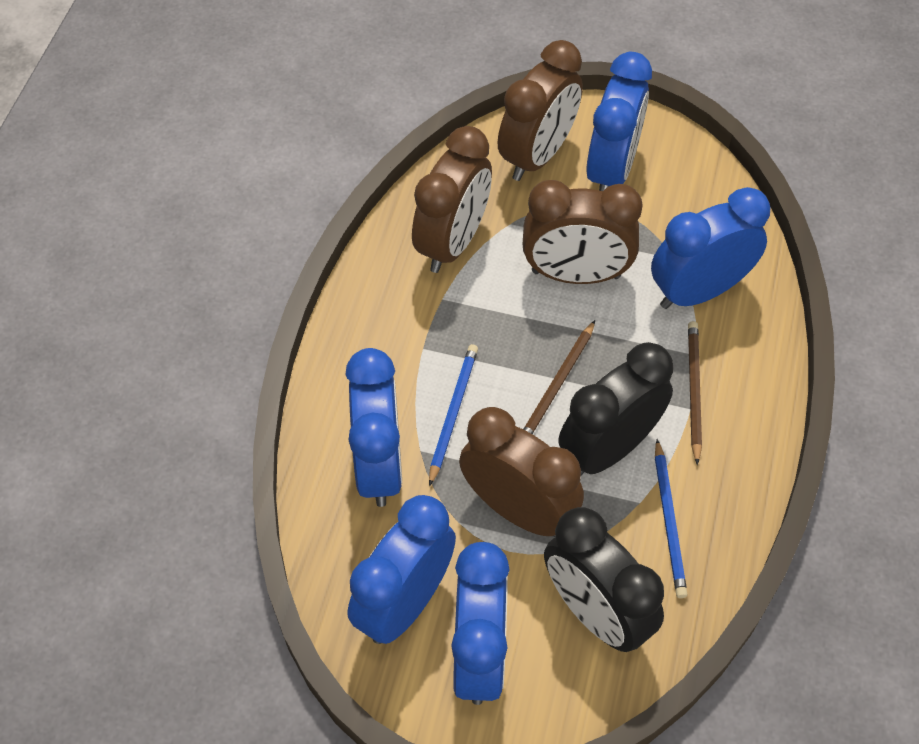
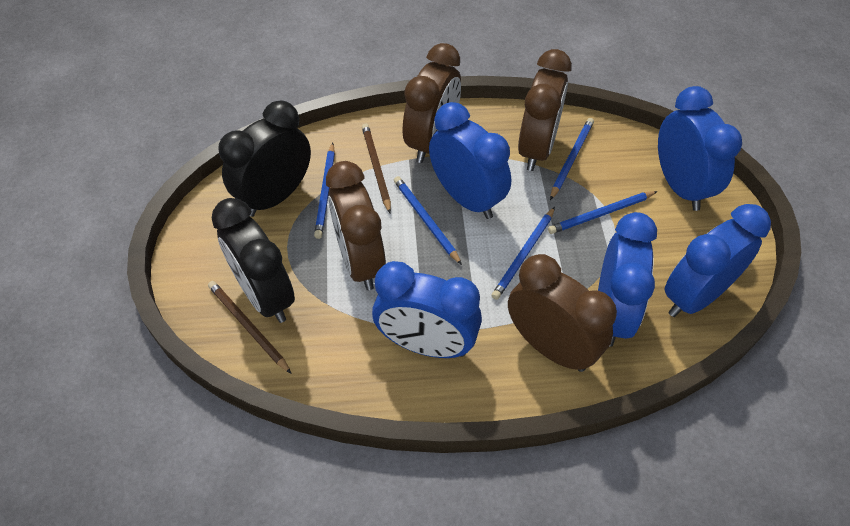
blue pencil: 2 -> 5

